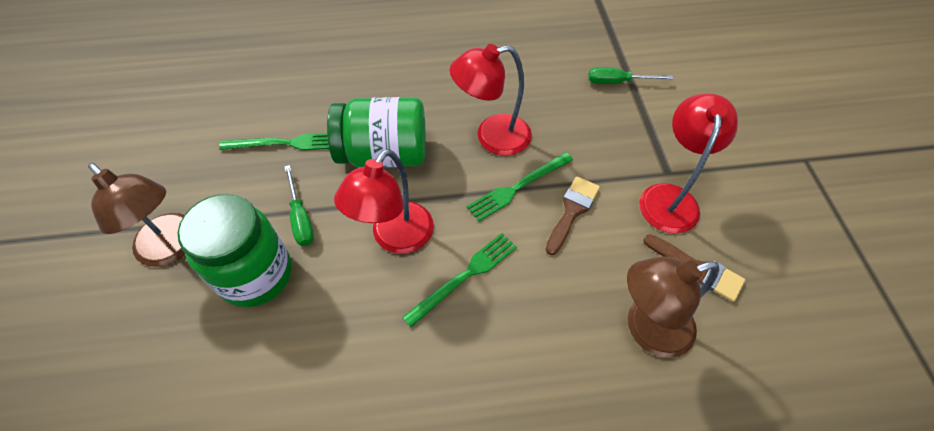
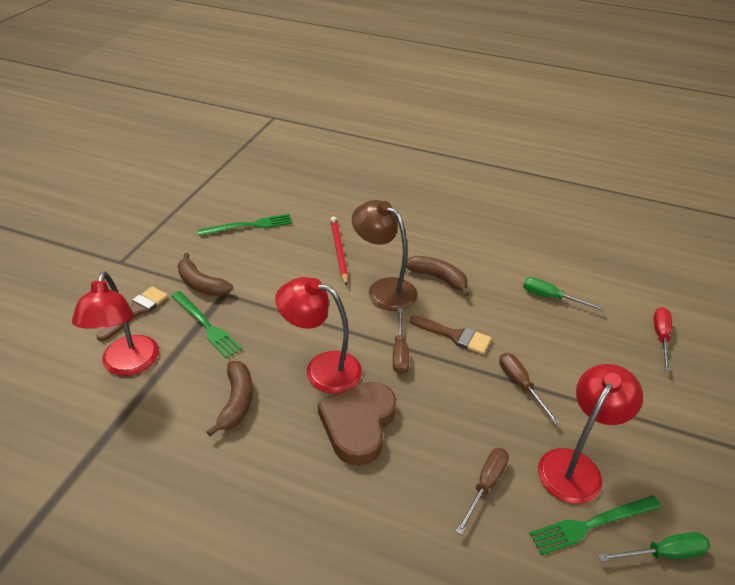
brown banana: 0 -> 3
brown heart: 0 -> 1
brown lamp: 2 -> 1
brown screwdriver: 0 -> 3
green jar: 2 -> 0
red pencil: 0 -> 1
red screwdriver: 0 -> 1

